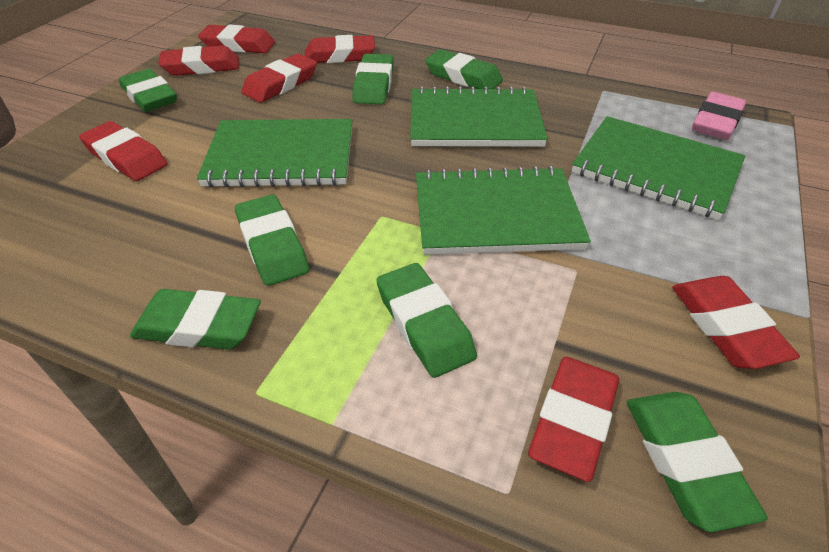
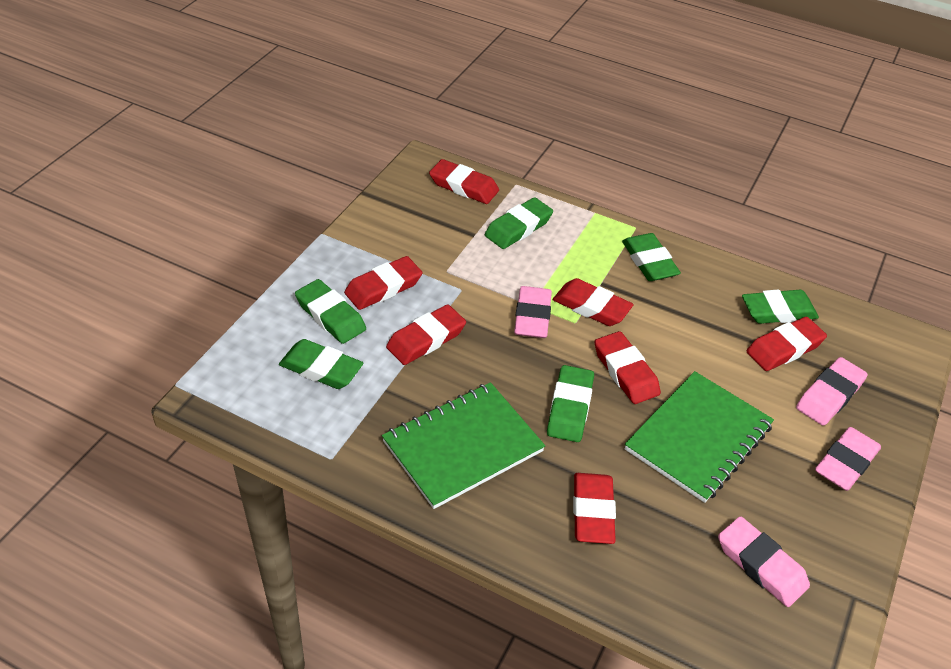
green eraser: 7 -> 6
green notebook: 4 -> 2
pink eraser: 1 -> 4

